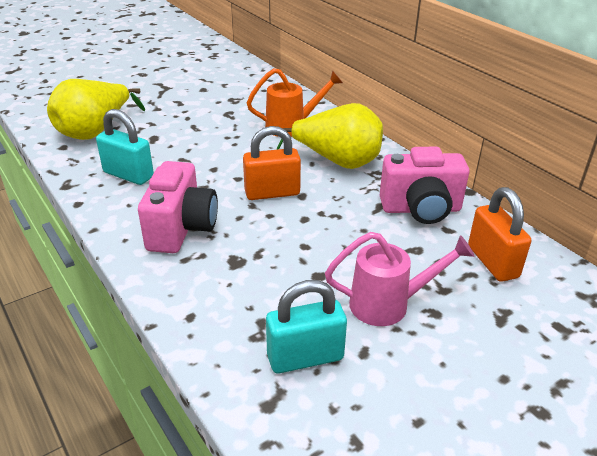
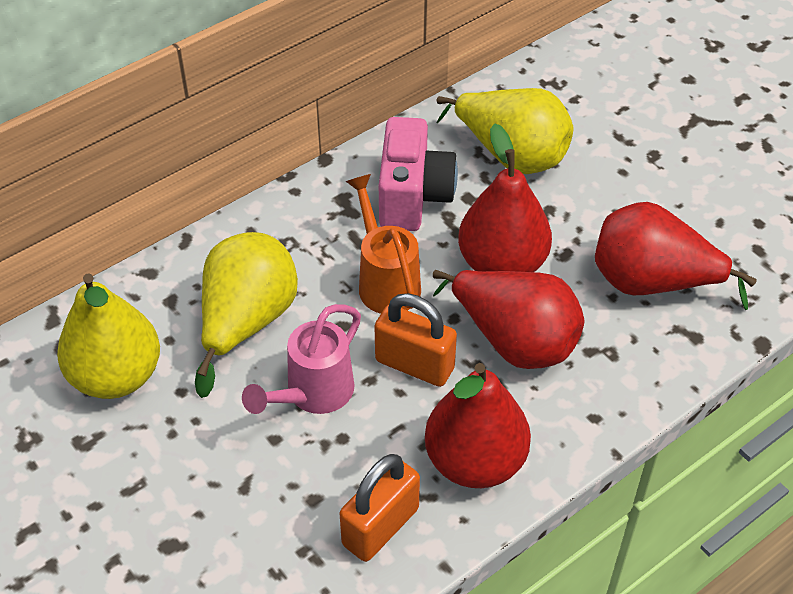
pink camera: 2 -> 1
red pear: 0 -> 4
turquoise padlock: 2 -> 0
yellow pear: 2 -> 3

